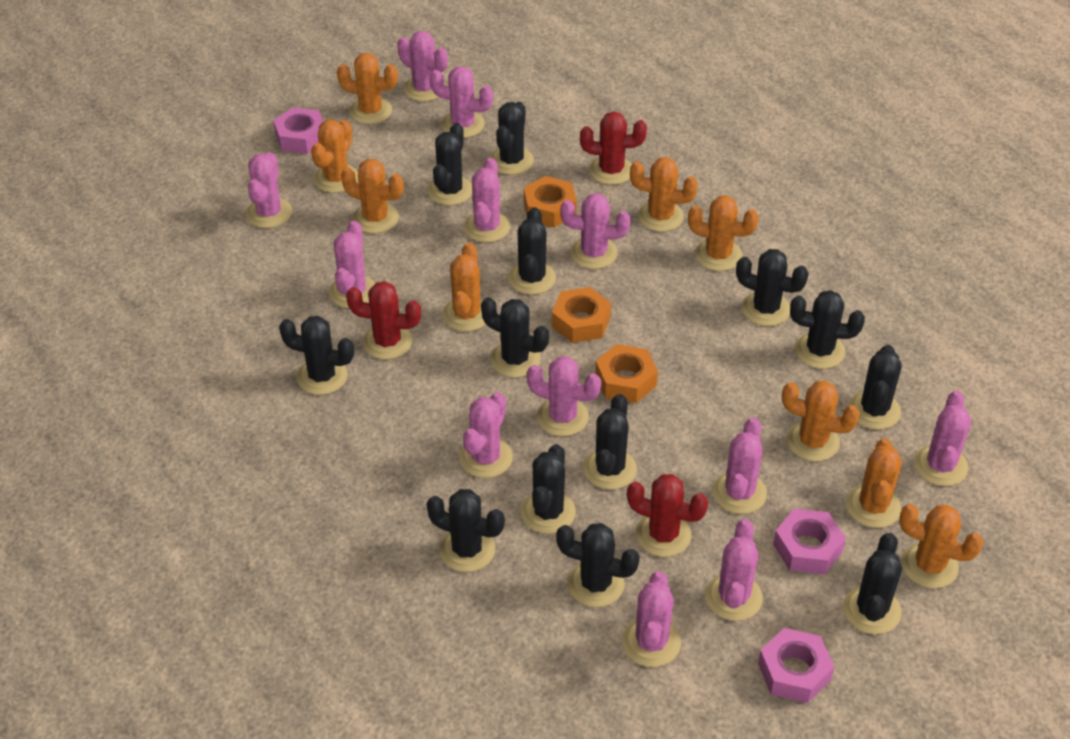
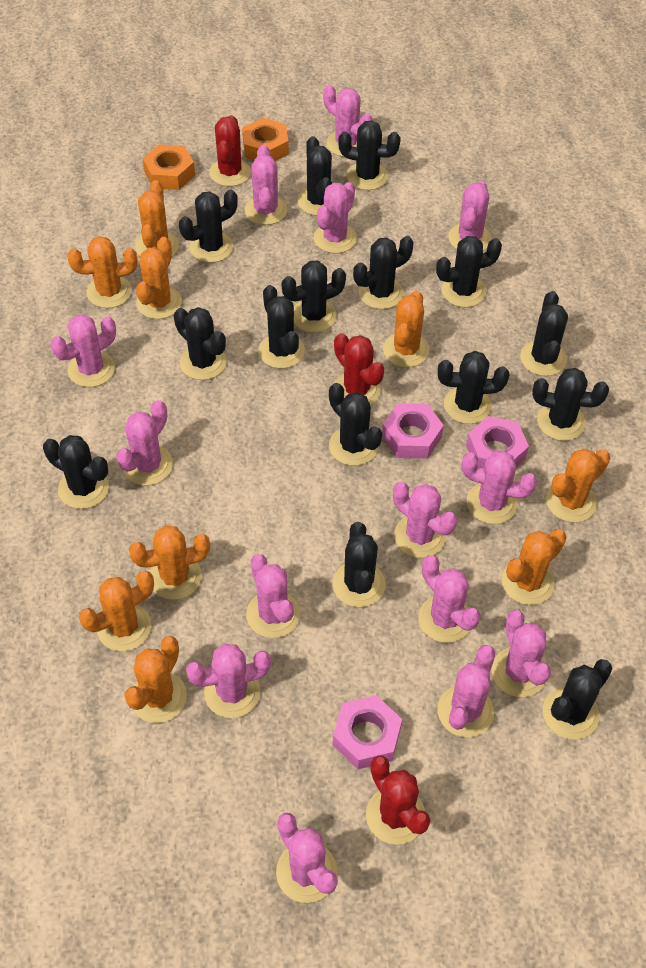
black cactus: 13 -> 15
orange nut: 3 -> 2
pink cactus: 12 -> 14

